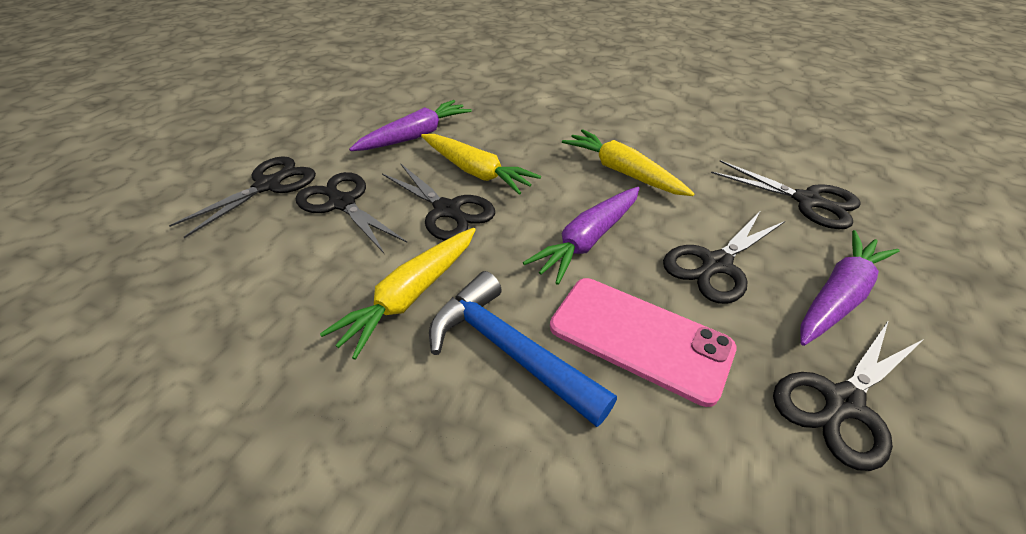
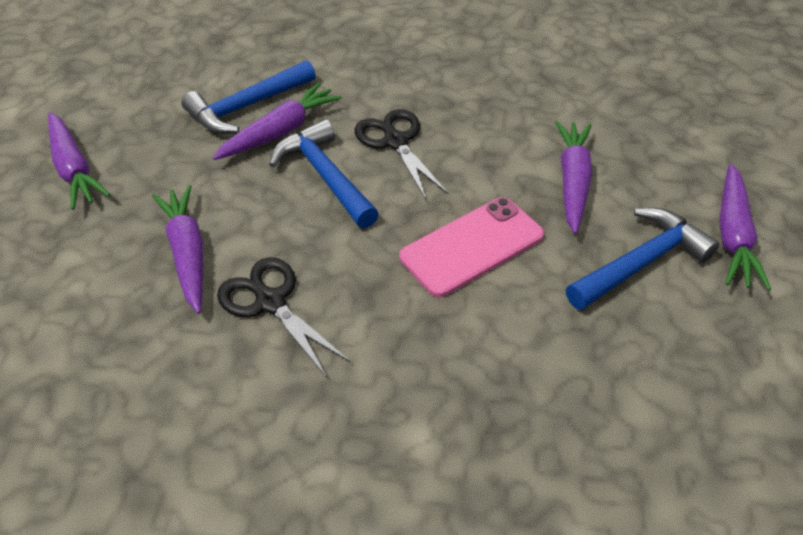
black scissors: 6 -> 2
blue hammer: 1 -> 3
purple carrot: 3 -> 5
yellow carrot: 3 -> 0

